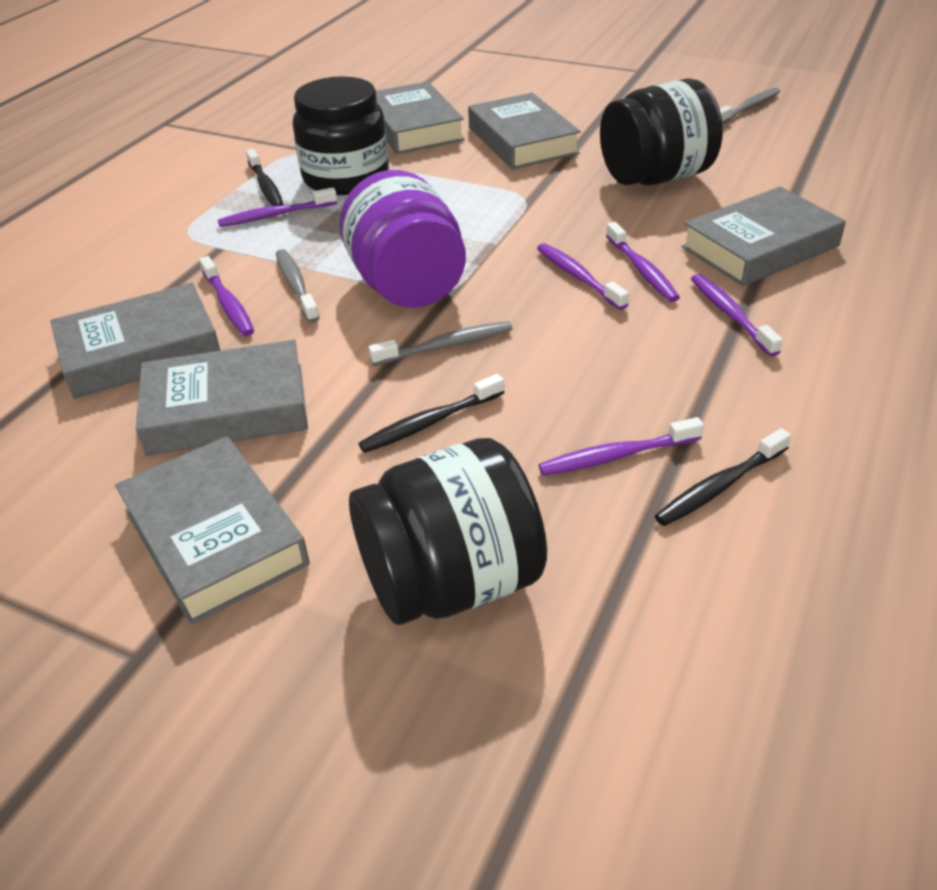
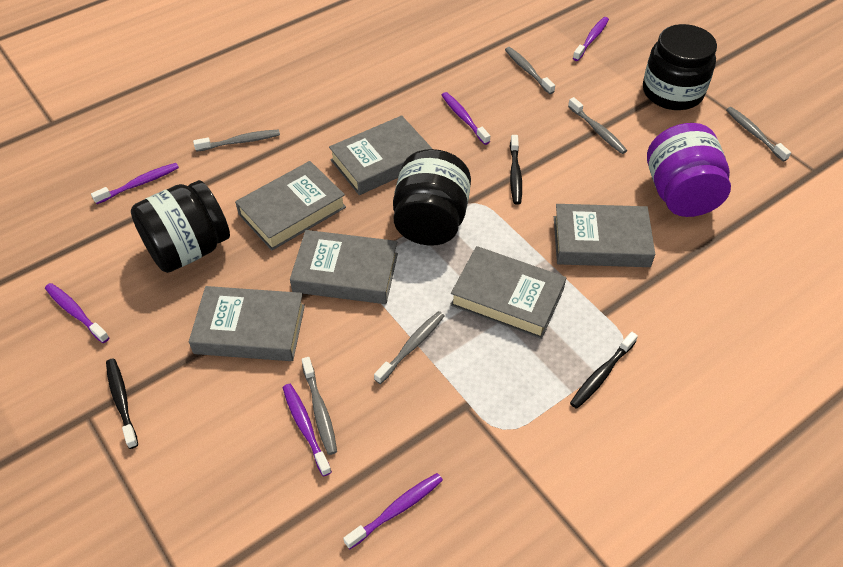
grey toothbrush: 3 -> 6

